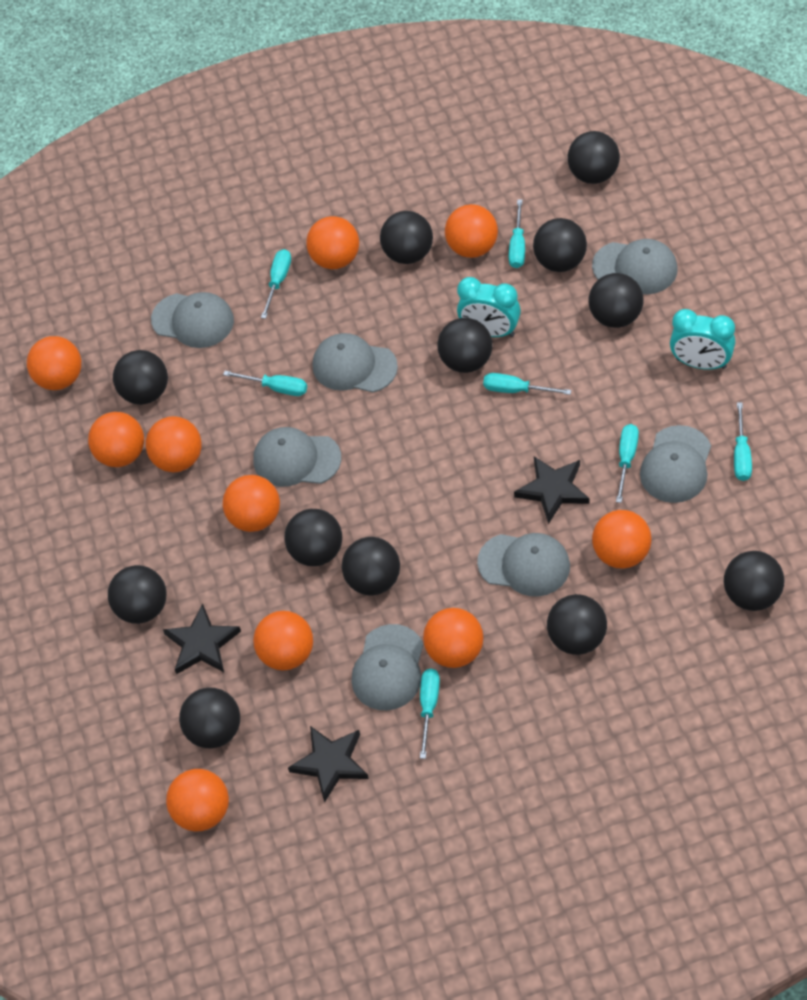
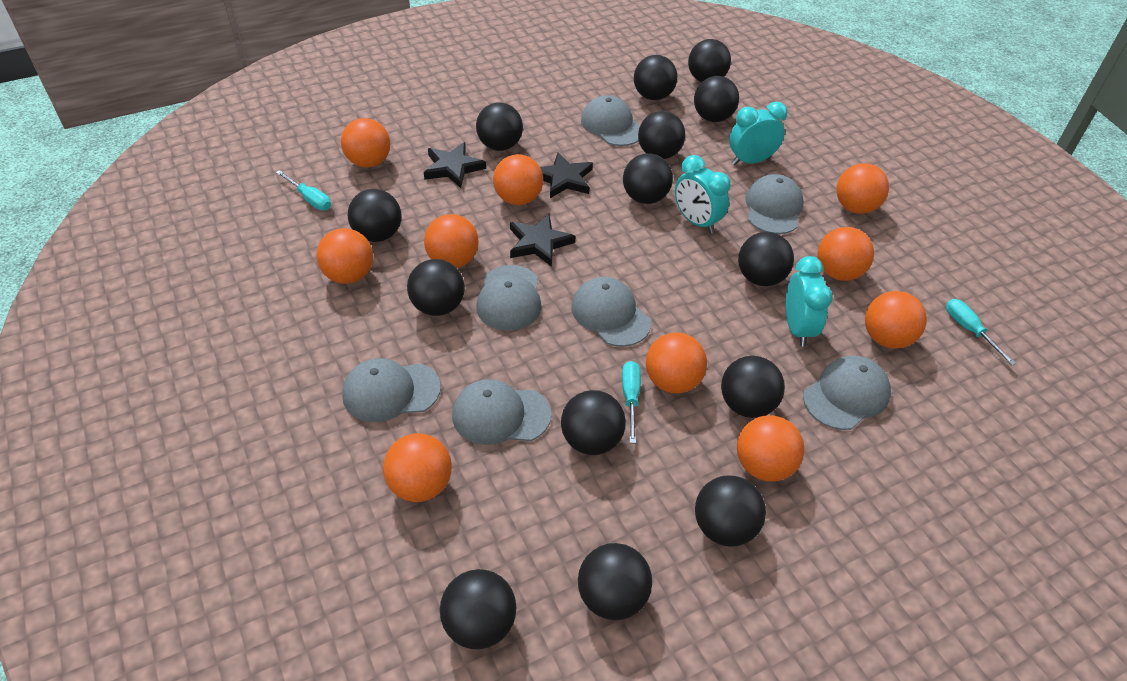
black ball: 12 -> 14
turquoise clock: 2 -> 3
turquoise screwdriver: 7 -> 3

